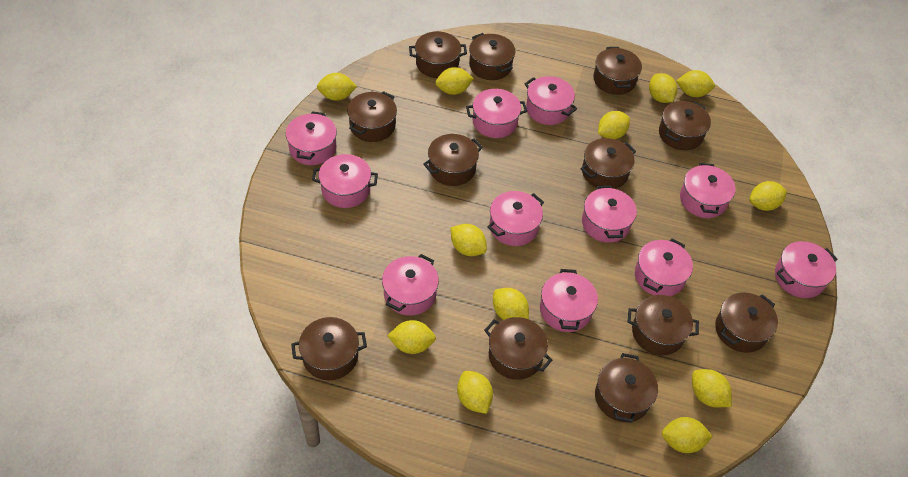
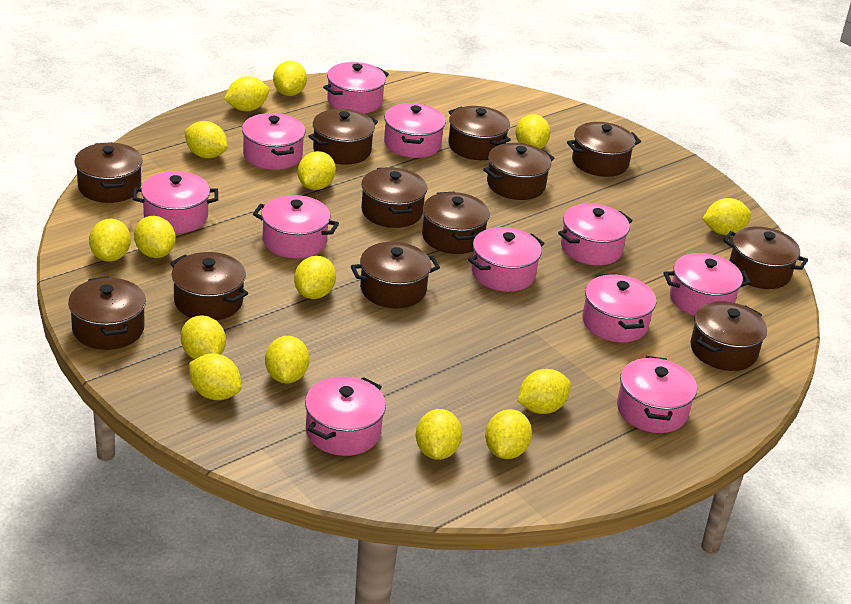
yellow lemon: 12 -> 15

